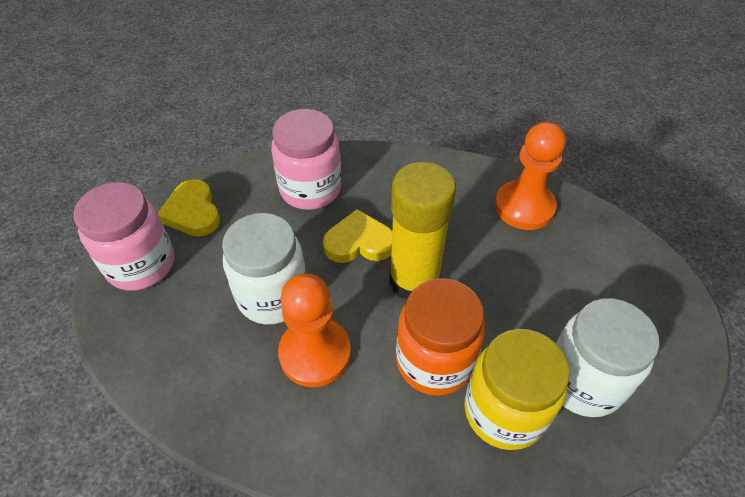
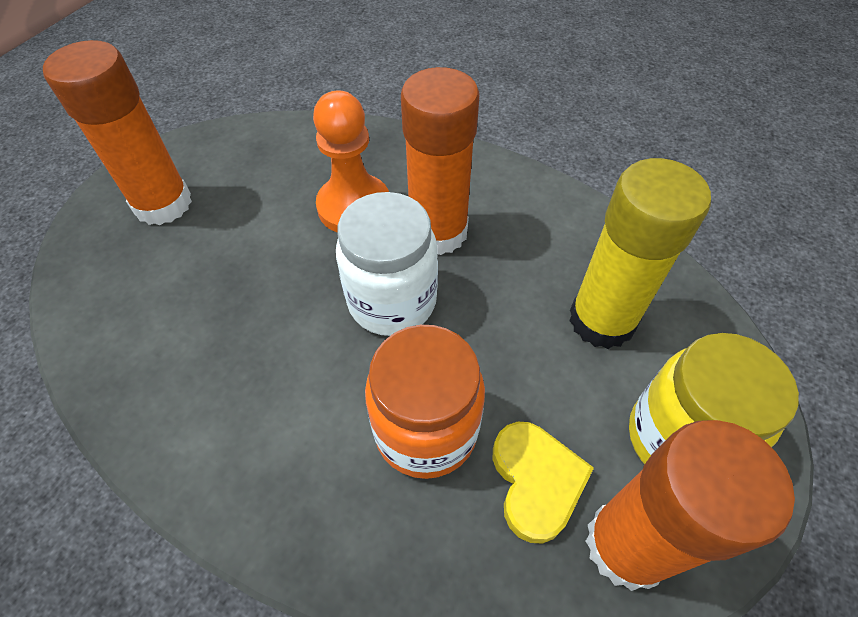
orange glue stick: 0 -> 3
orange pawn: 2 -> 1
pink jar: 2 -> 0
white jar: 2 -> 1
yellow heart: 2 -> 1

